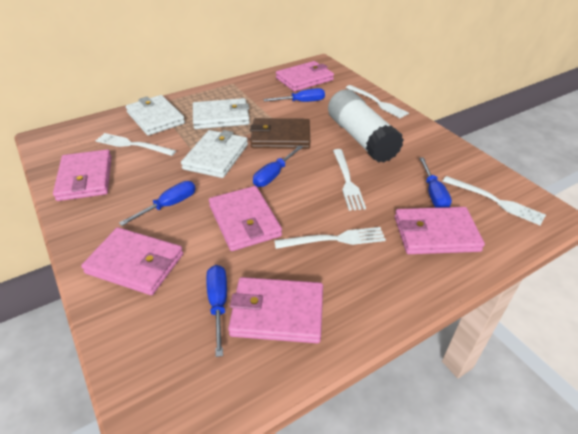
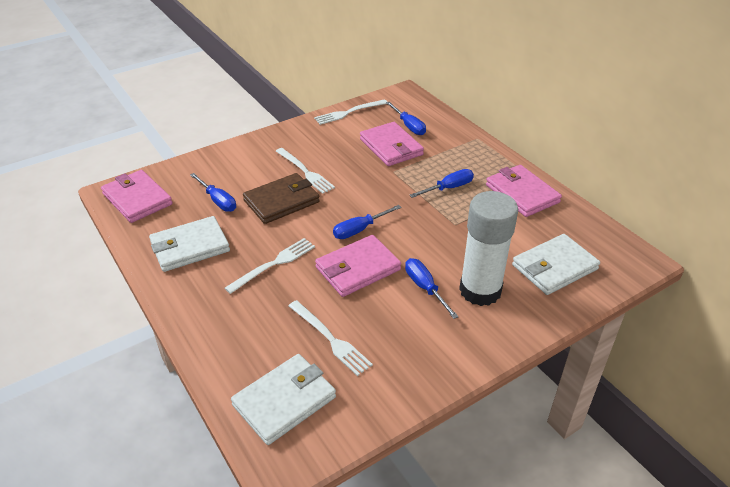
pink wallet: 6 -> 4
white fork: 5 -> 4

